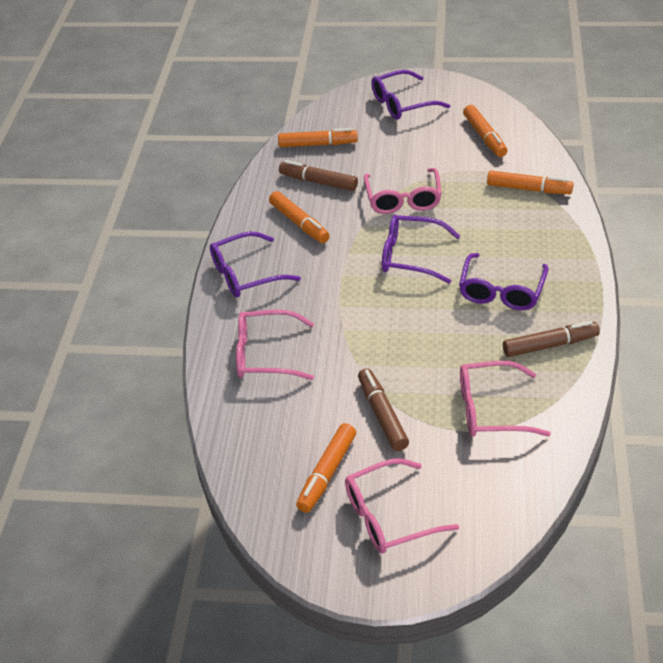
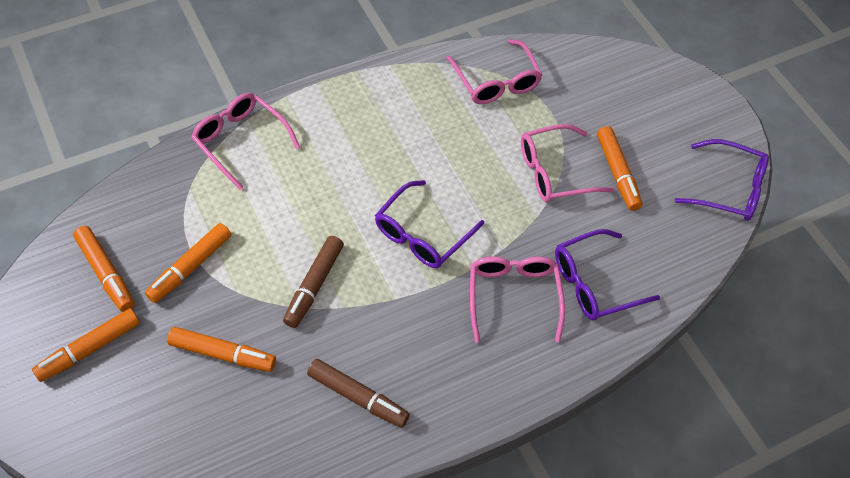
brown marker: 3 -> 2
purple glasses: 4 -> 3

